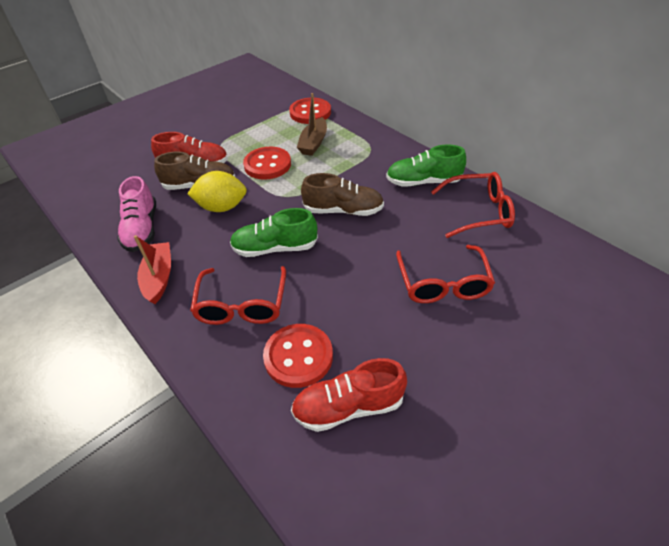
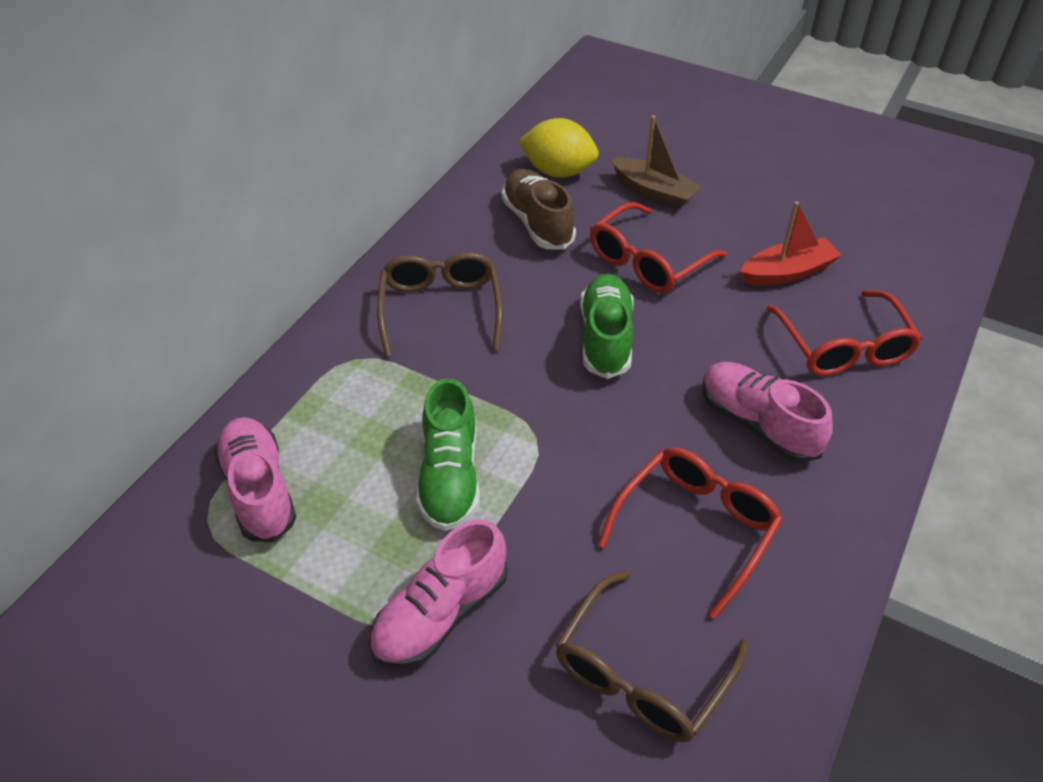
brown glasses: 0 -> 2
brown shoe: 2 -> 1
pink shoe: 1 -> 3
red button: 3 -> 0
red shoe: 2 -> 0

